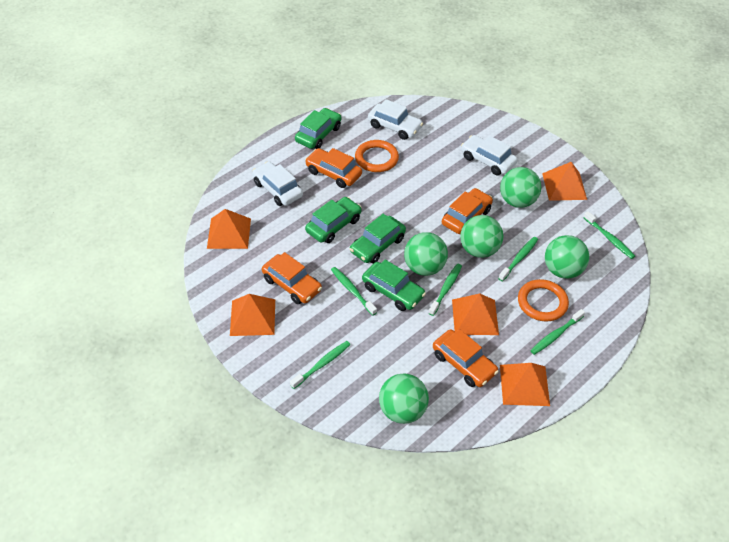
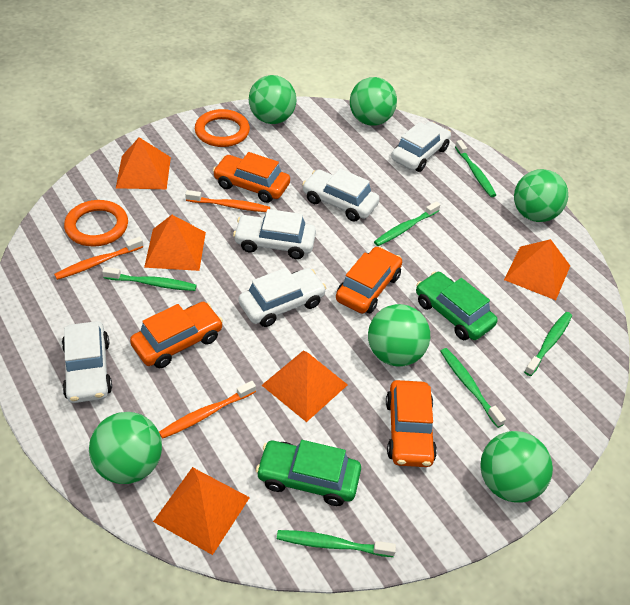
green ball: 5 -> 6
green car: 4 -> 2
orange toothbrush: 0 -> 3
white car: 3 -> 5

